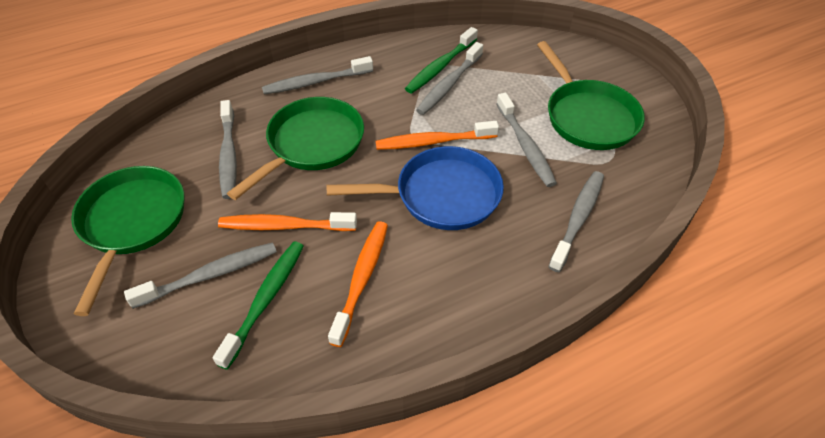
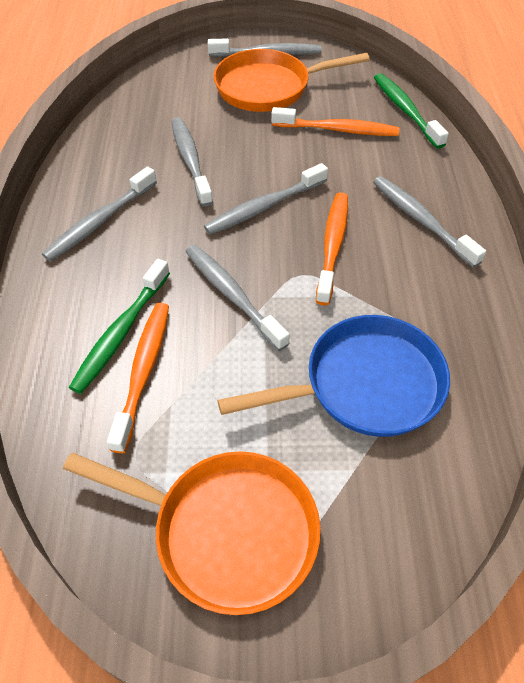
green pan: 3 -> 0
orange pan: 0 -> 2

